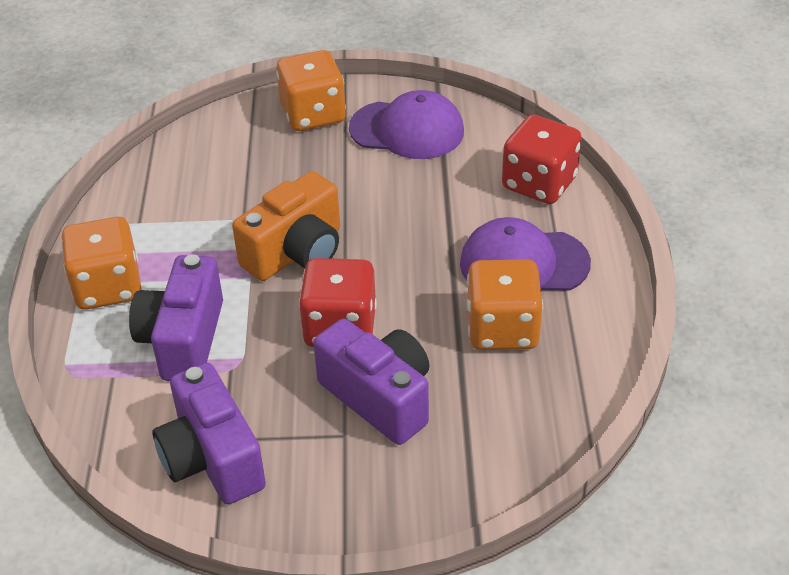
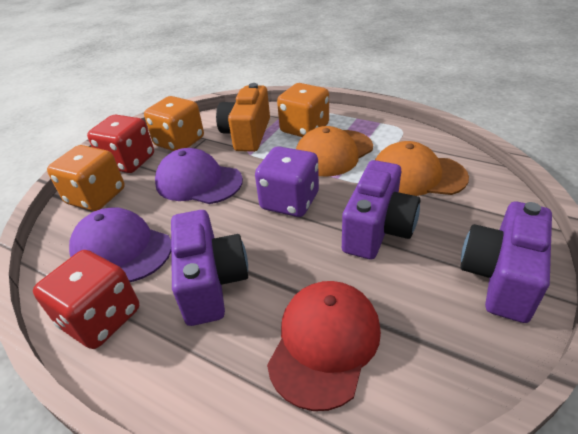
orange cap: 0 -> 2
purple dice: 0 -> 1
red cap: 0 -> 1

